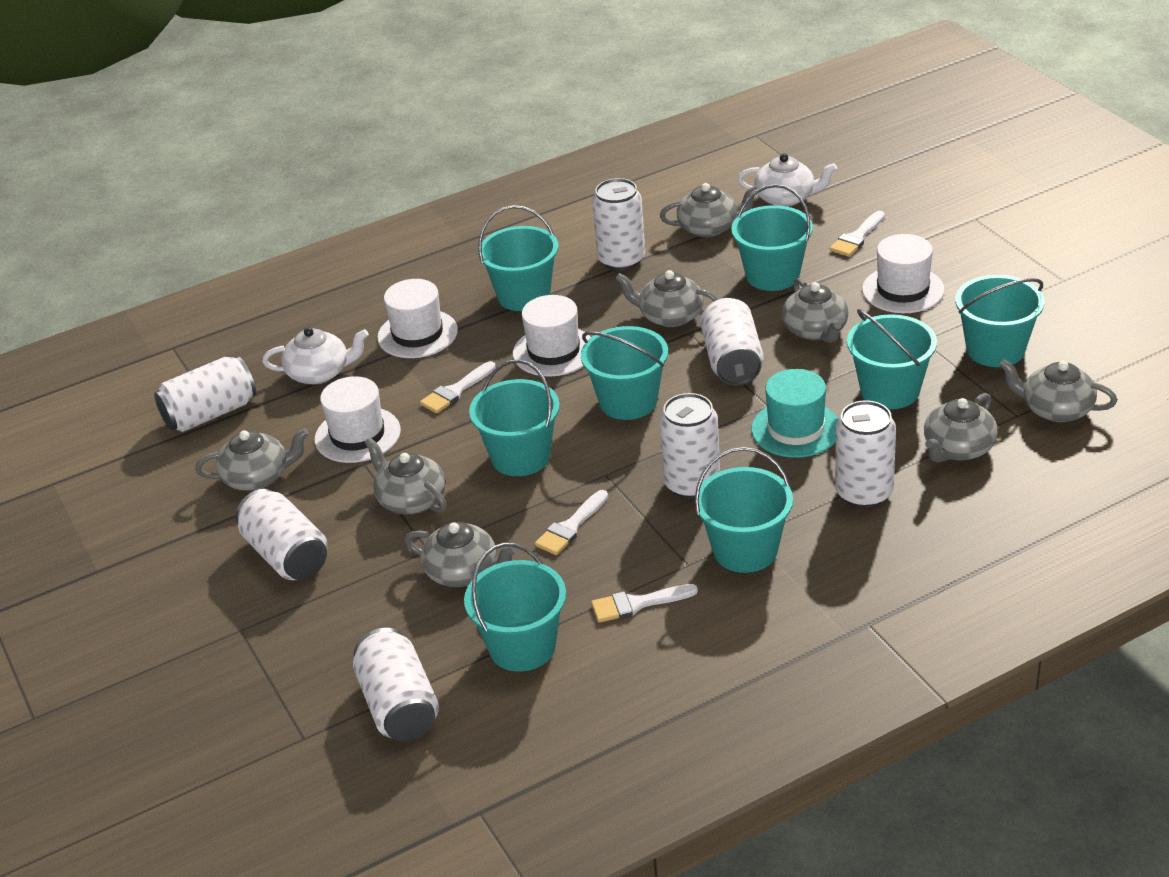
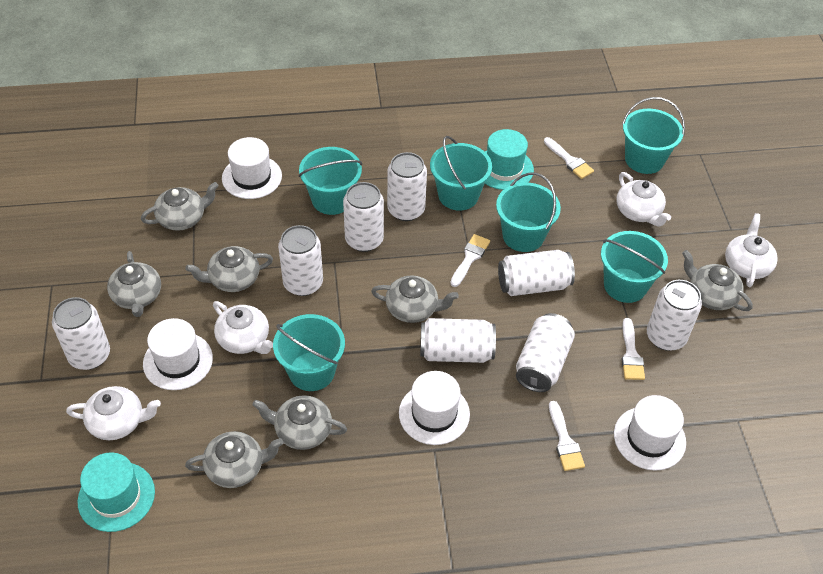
grey teapot: 8 -> 7
turquoise bucket: 8 -> 6
turquoise hat: 1 -> 2
white can: 7 -> 8
white teapot: 2 -> 4

